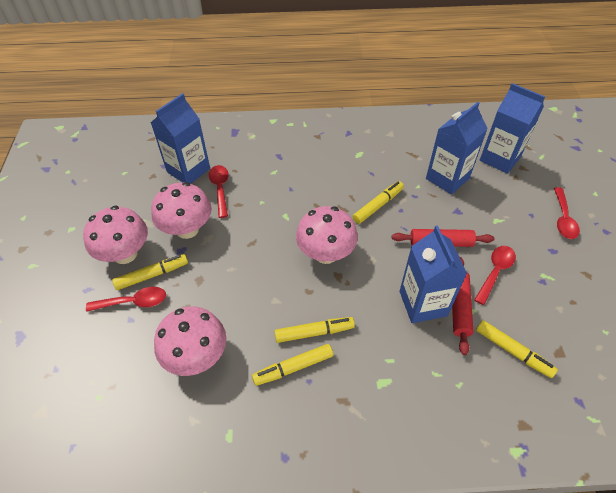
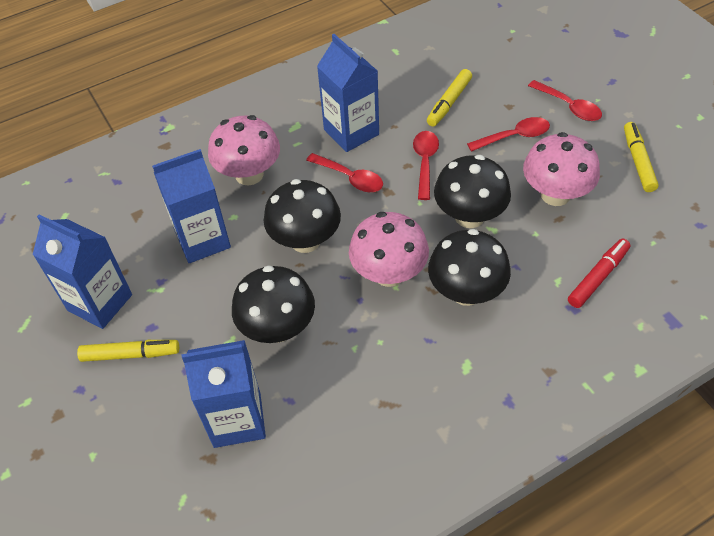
black mushroom: 0 -> 4
pink mushroom: 4 -> 3
red marker: 0 -> 1
red rolling pin: 2 -> 0
yellow marker: 5 -> 3

